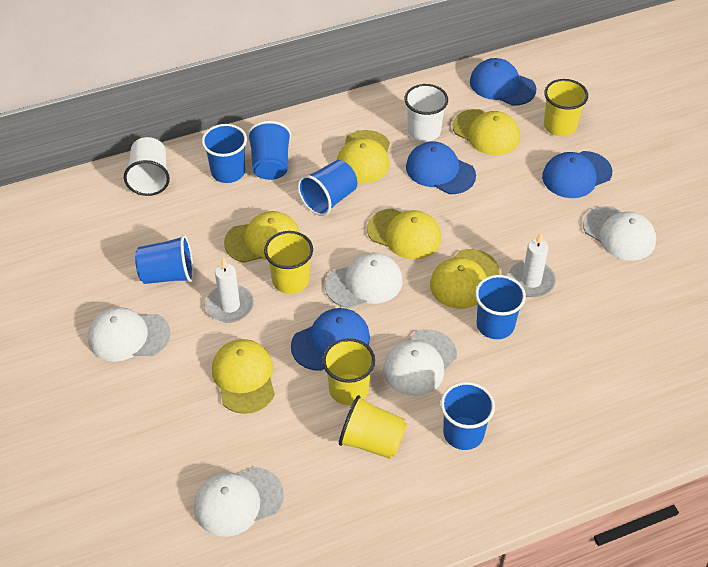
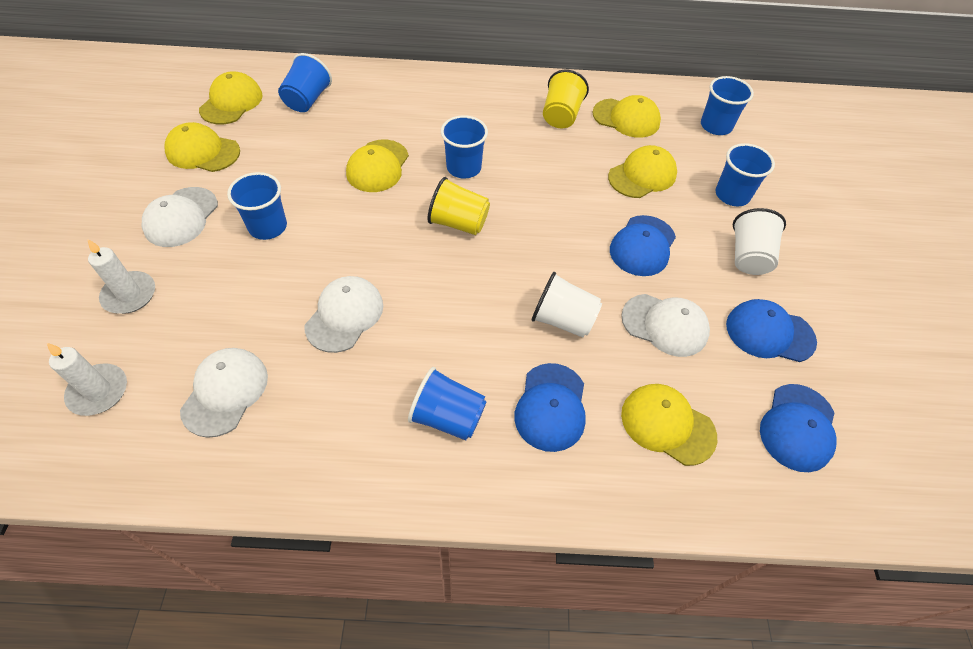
white cap: 5 -> 4
yellow cup: 4 -> 2

